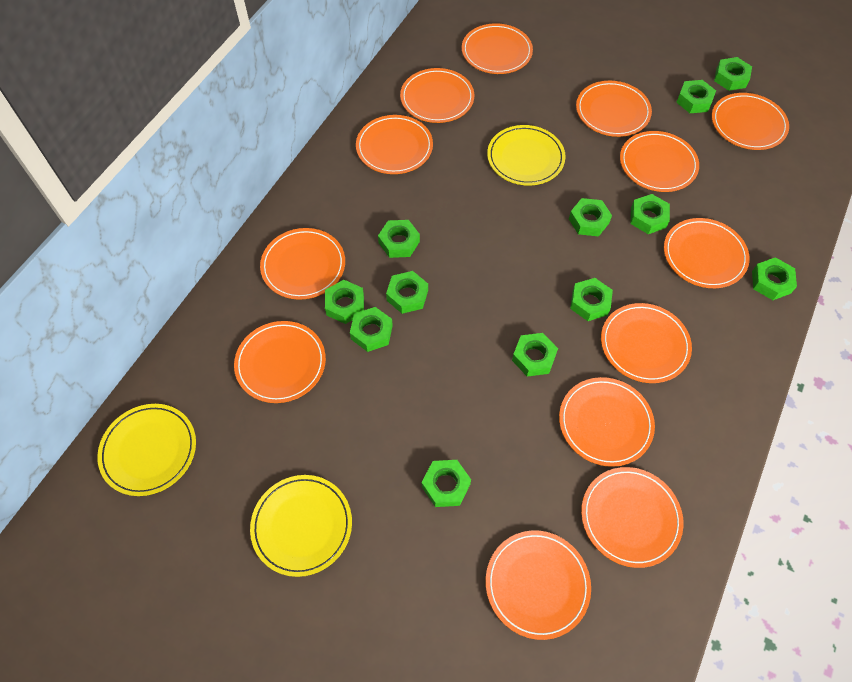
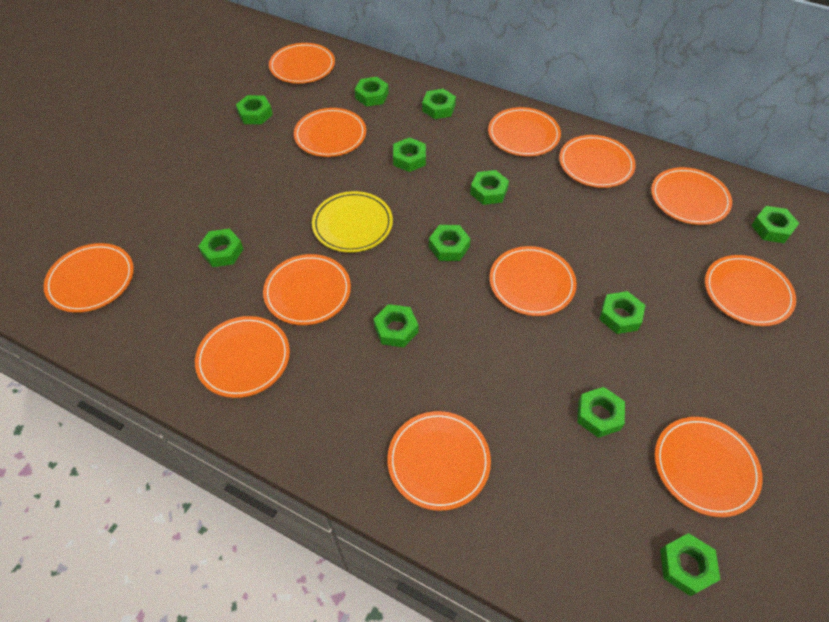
orange plate: 13 -> 12
yellow plate: 3 -> 1

